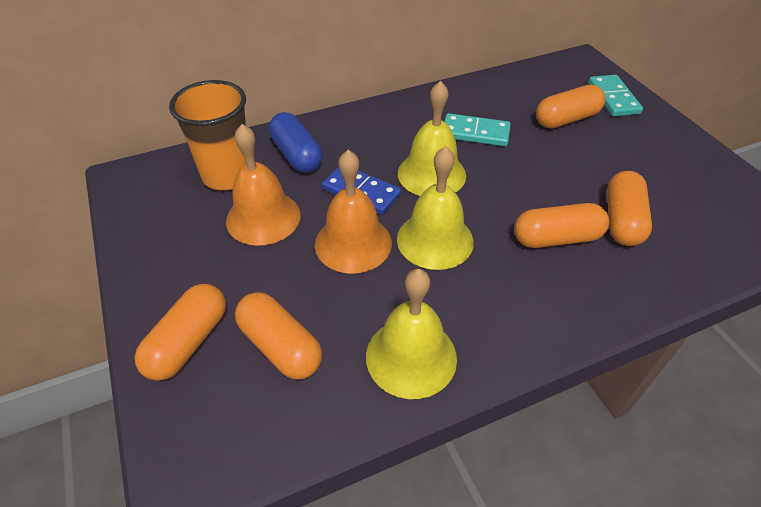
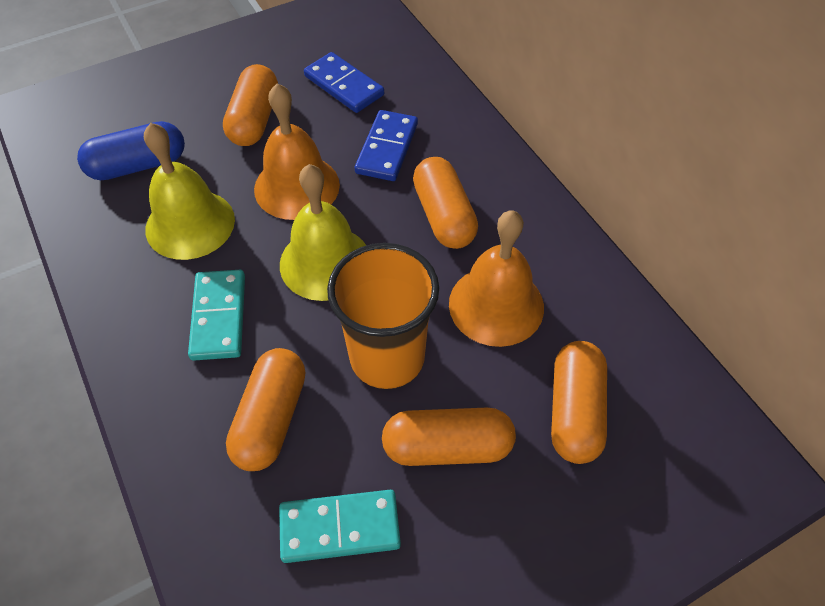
blue domino: 1 -> 2
yellow bell: 3 -> 2

